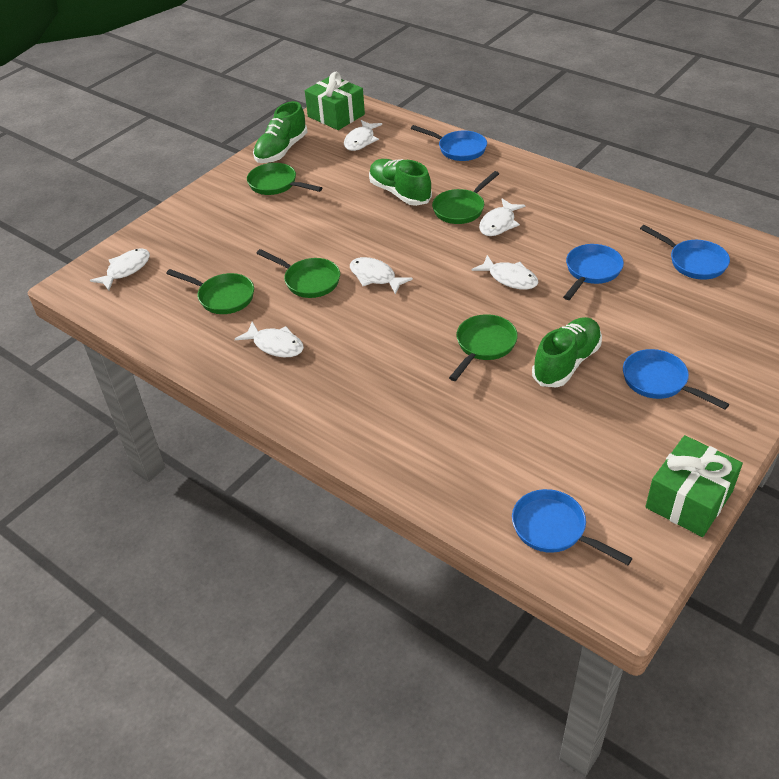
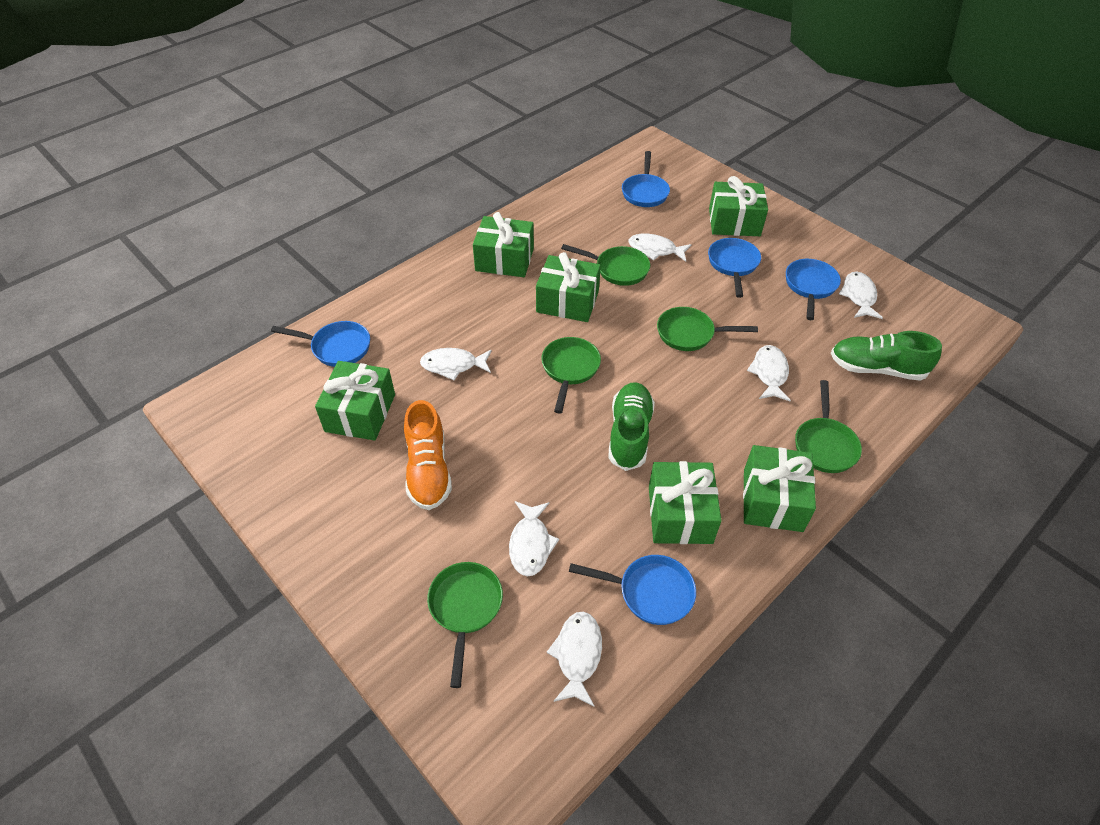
green gift: 2 -> 6
green shoe: 3 -> 2
orange shoe: 0 -> 1

